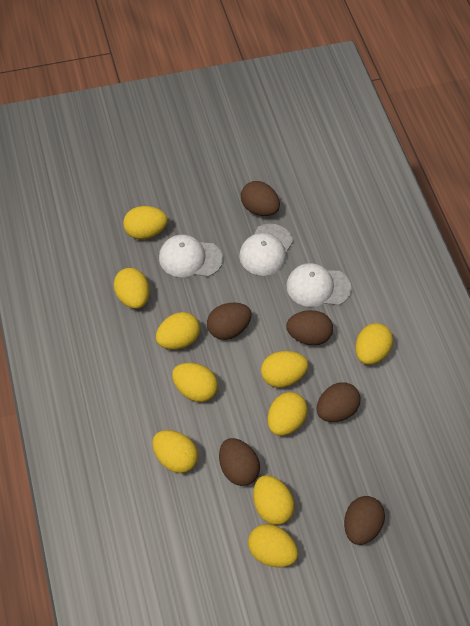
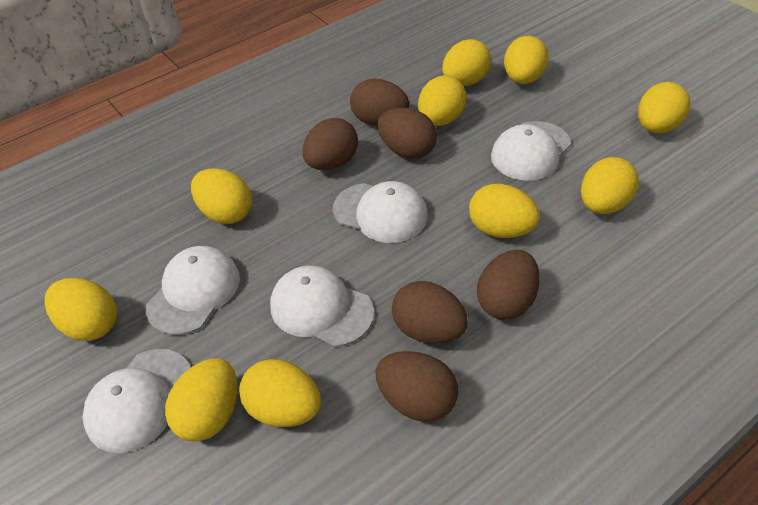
white cap: 3 -> 5

